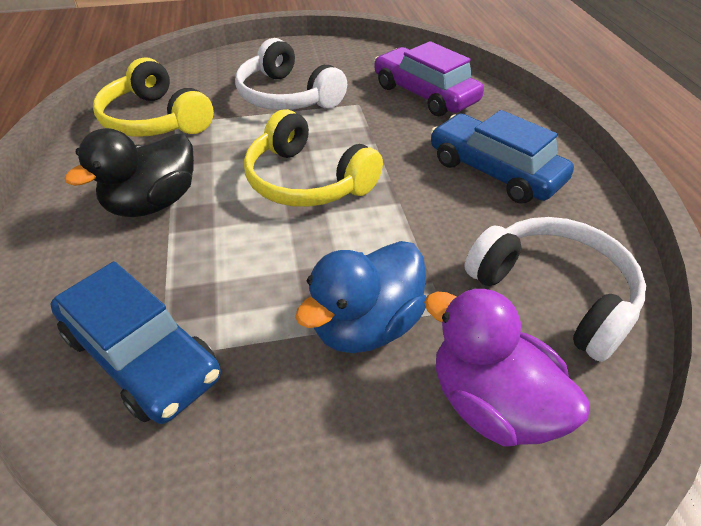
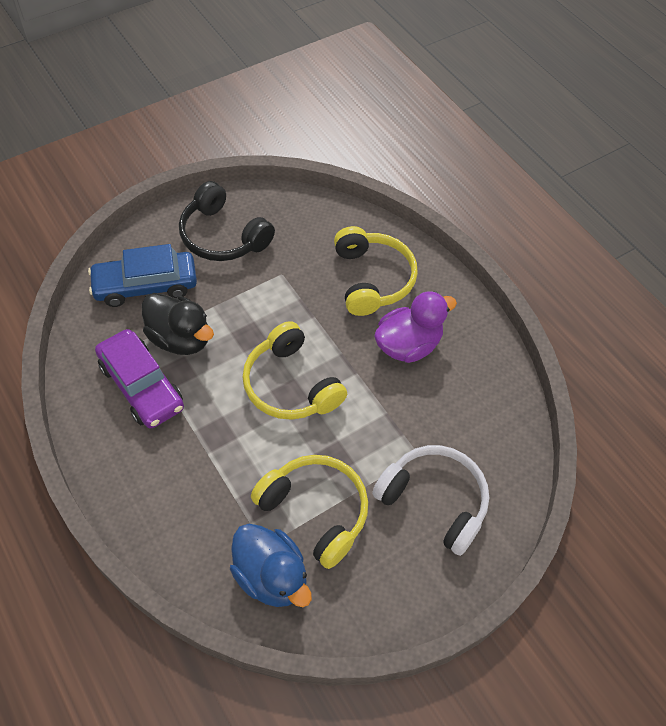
black headphones: 0 -> 1
blue car: 2 -> 1
white headphones: 2 -> 1
yellow headphones: 2 -> 3

